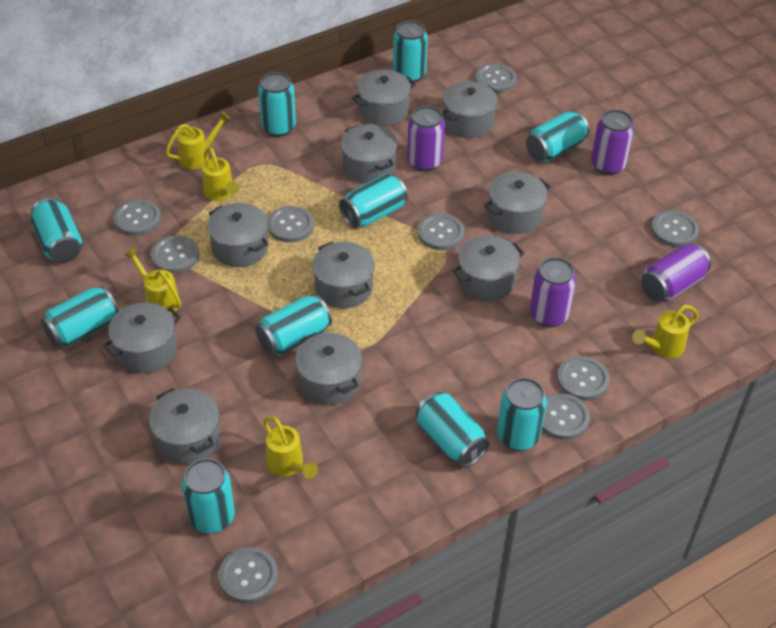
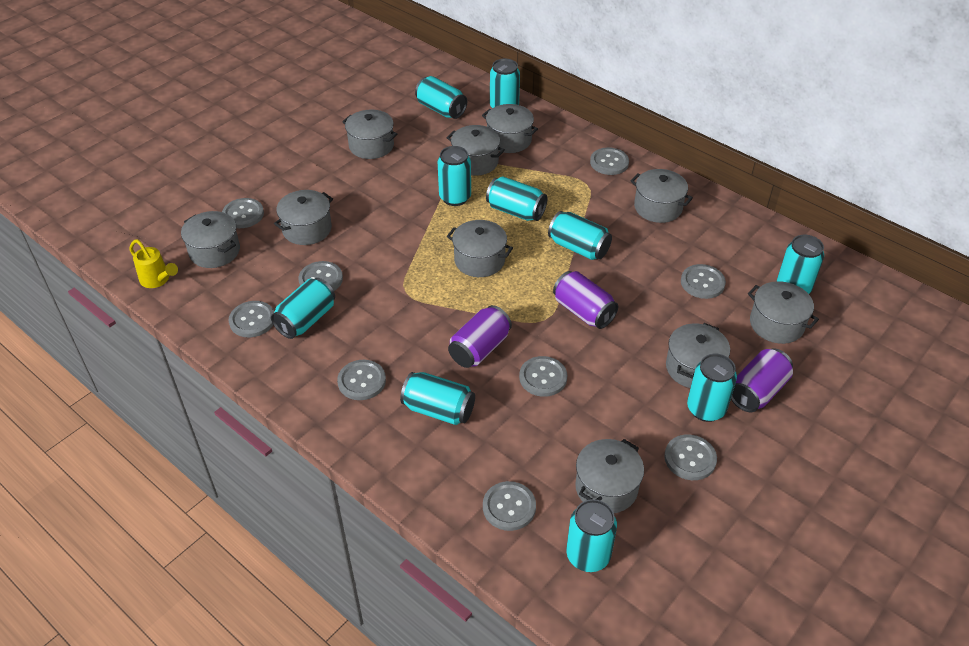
purple can: 4 -> 3
yellow watering can: 5 -> 1

